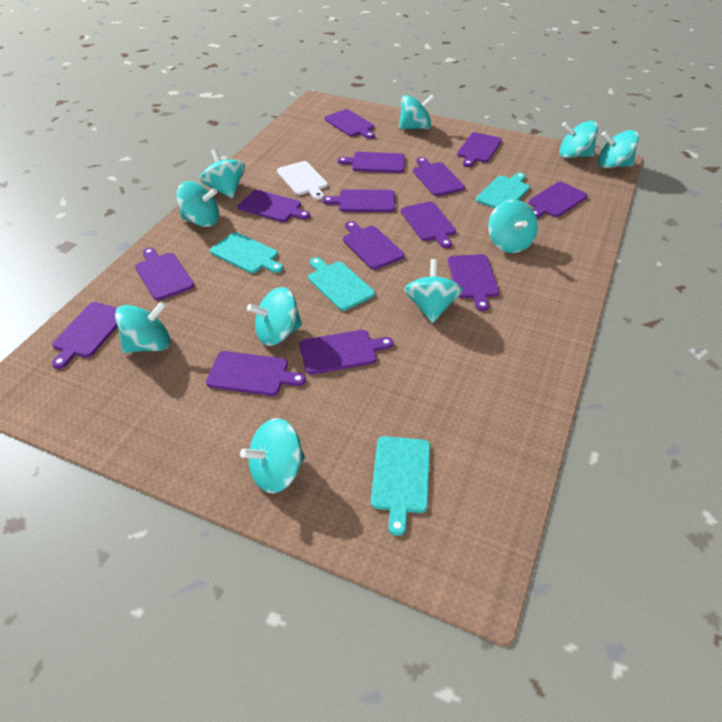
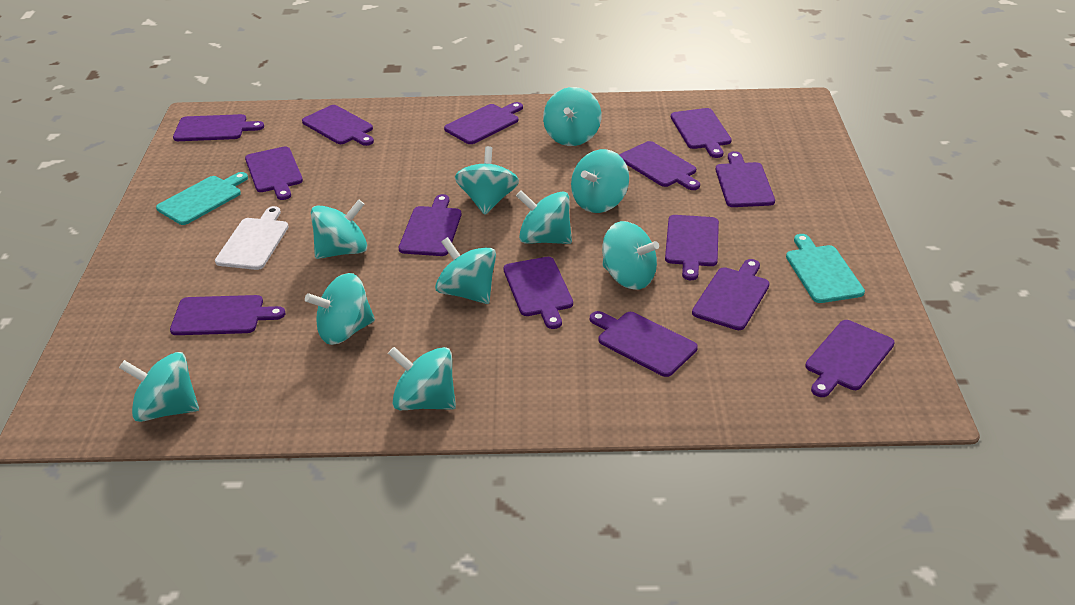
turquoise cutting board: 4 -> 2

